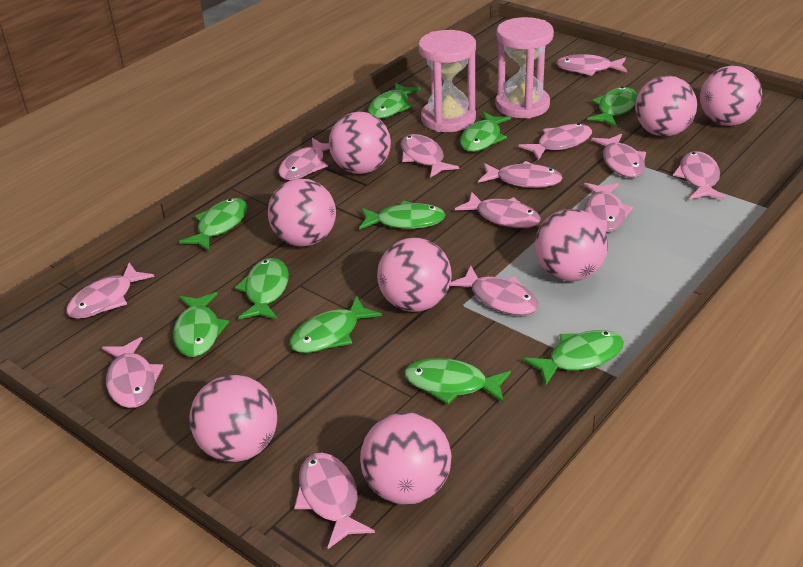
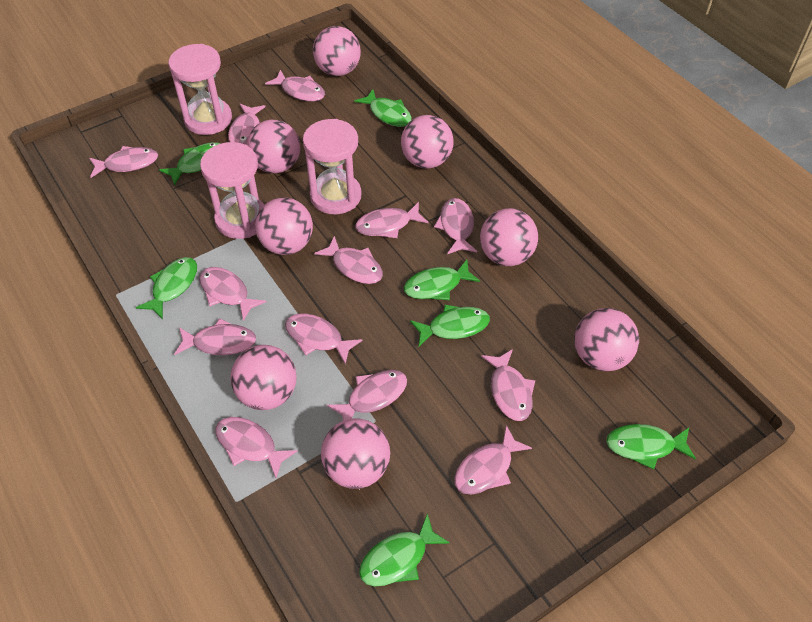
green fish: 10 -> 7
pink hourglass: 2 -> 3

